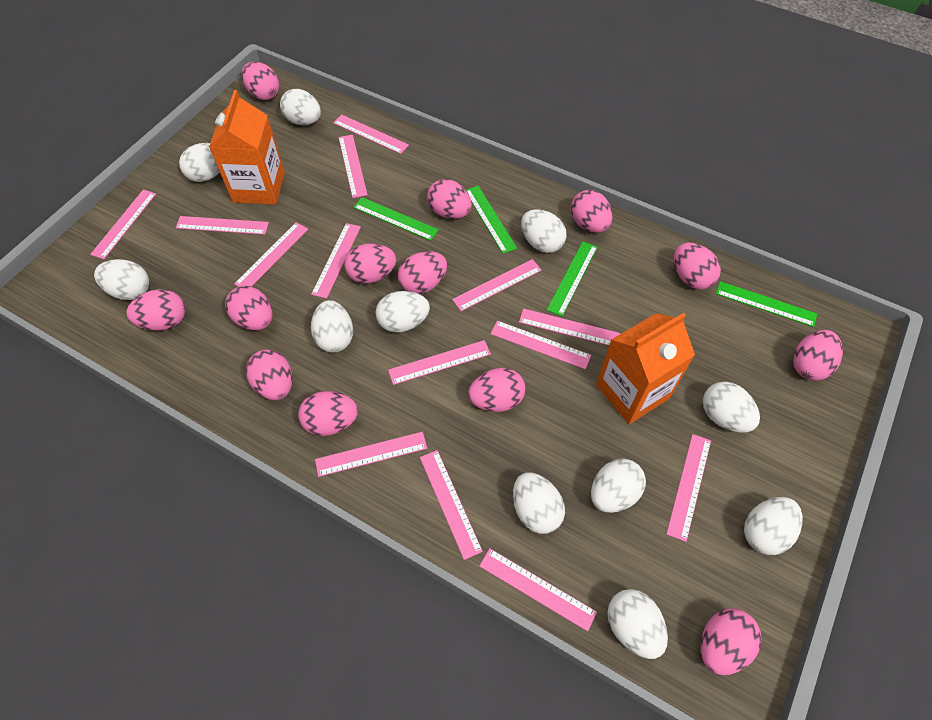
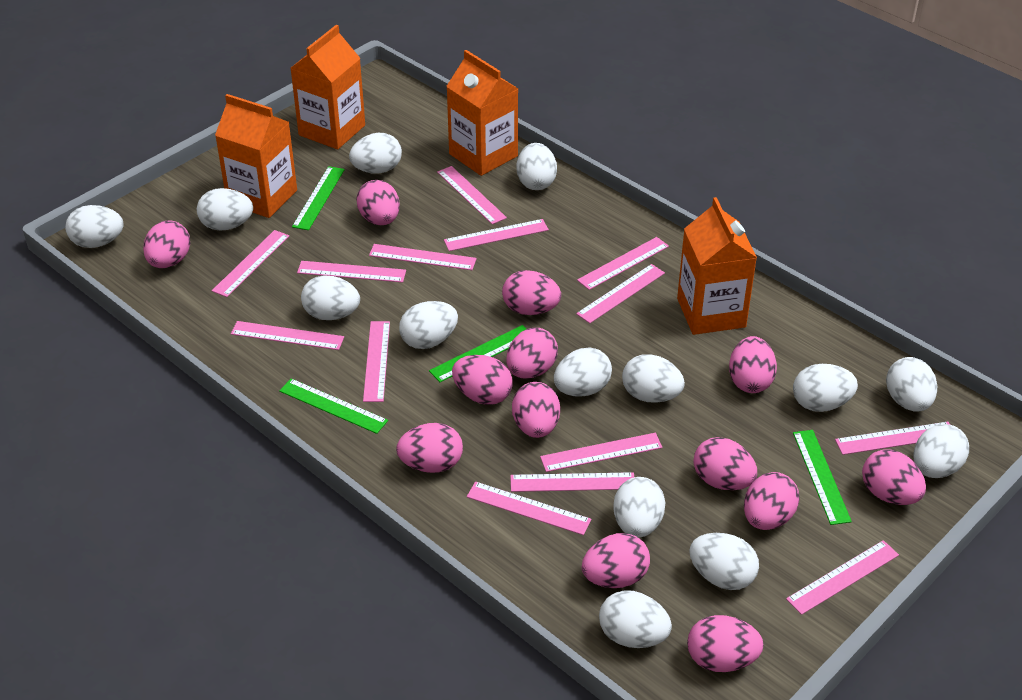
orange carton: 2 -> 4
white egg: 11 -> 14

